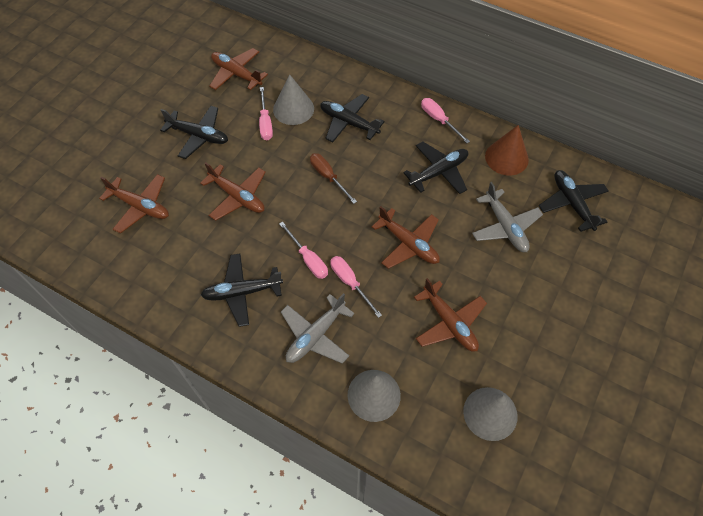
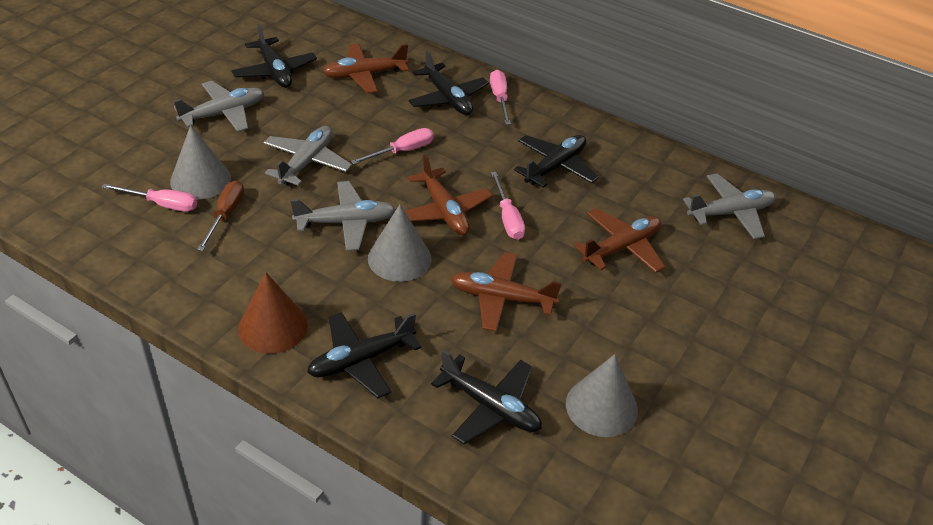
brown plane: 5 -> 4
grey plane: 2 -> 4

